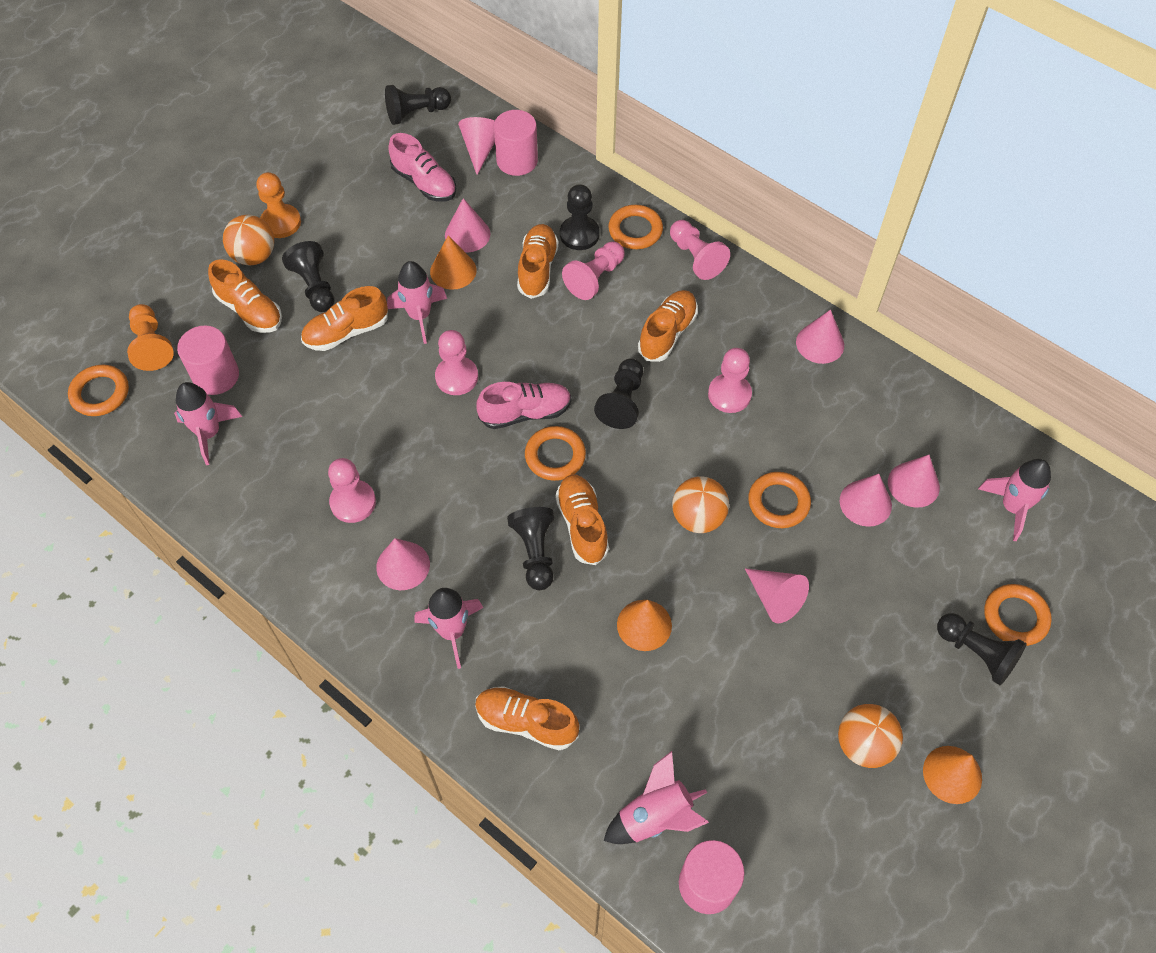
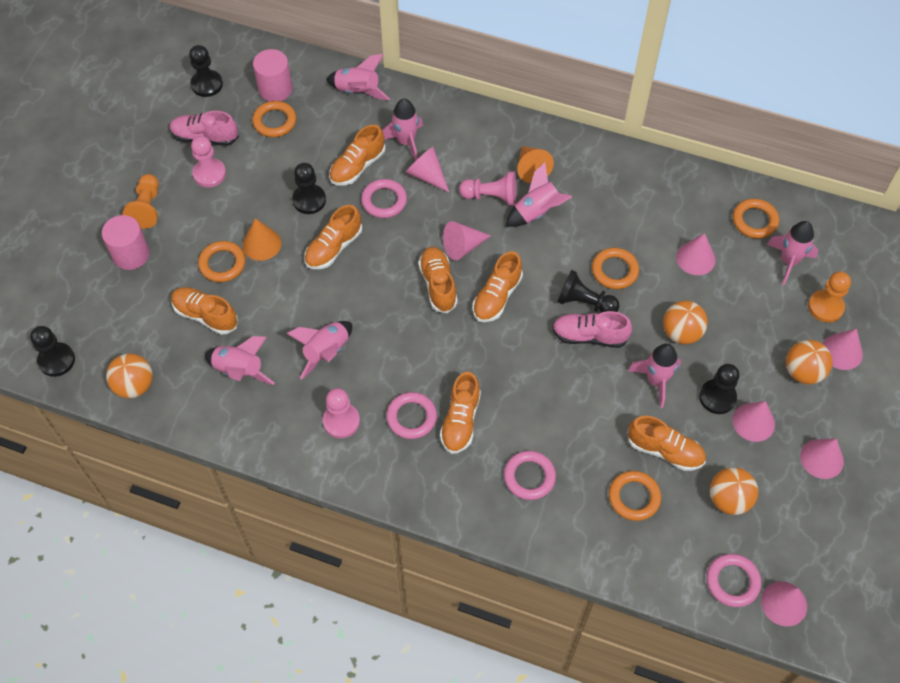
black pawn: 6 -> 5
orange ball: 3 -> 4
orange cone: 3 -> 2
orange shoe: 6 -> 7
pink cylinder: 3 -> 2
pink pawn: 5 -> 3
pink ring: 0 -> 4
pink rocket: 5 -> 7

